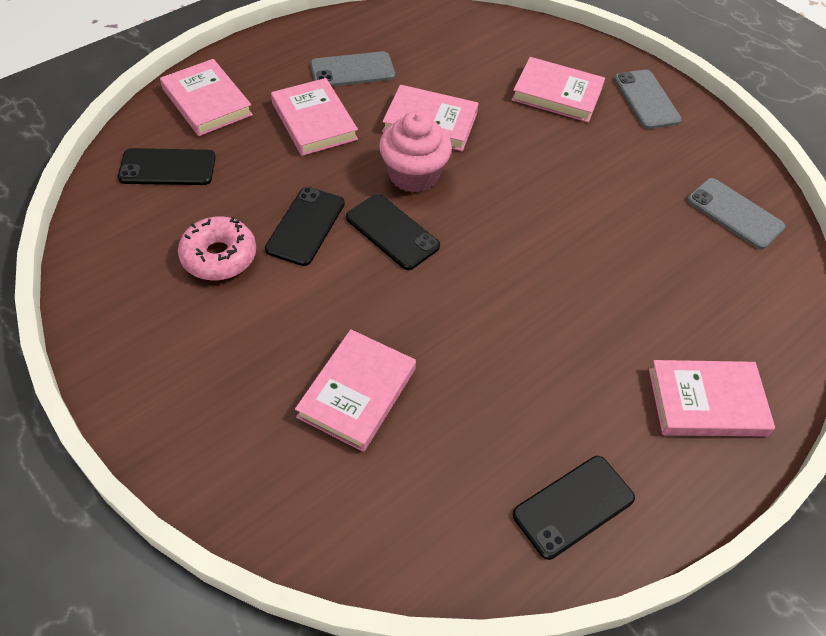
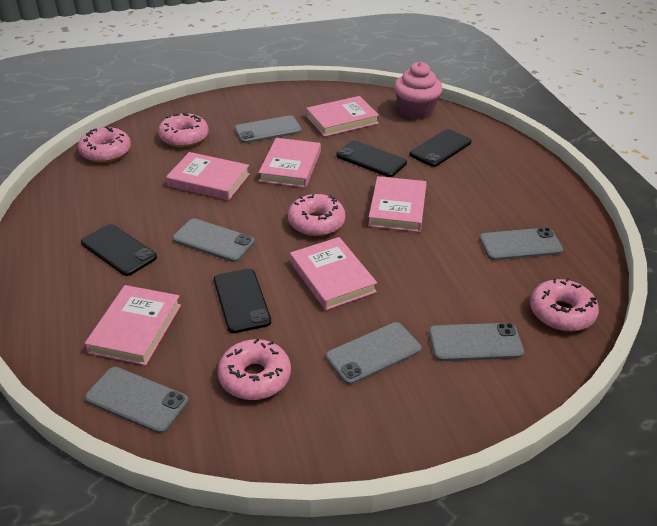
grey phone: 3 -> 6
pink donut: 1 -> 5

